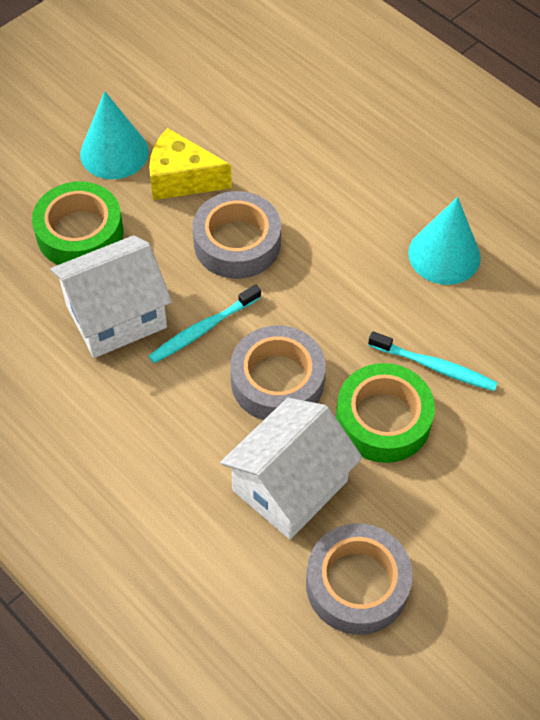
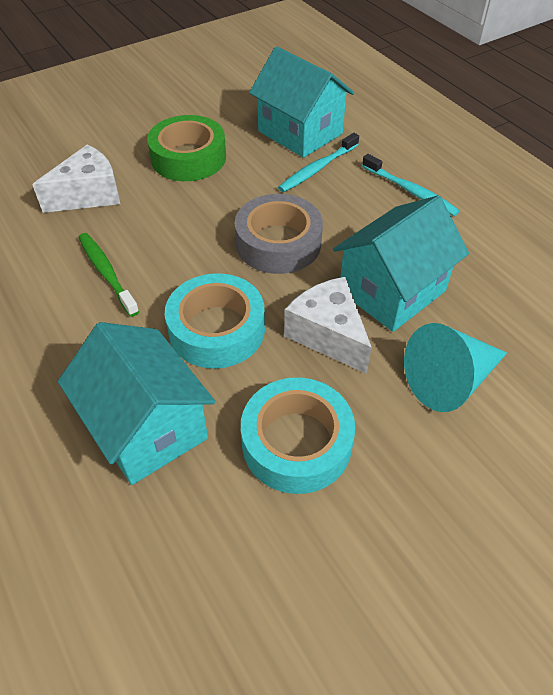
green tape: 2 -> 1
green toothbrush: 0 -> 1
grey tape: 3 -> 1
turquoise cone: 2 -> 1
turquoise house: 0 -> 3
turquoise tape: 0 -> 2
white cheese: 0 -> 2
white house: 2 -> 0
yellow cheese: 1 -> 0

